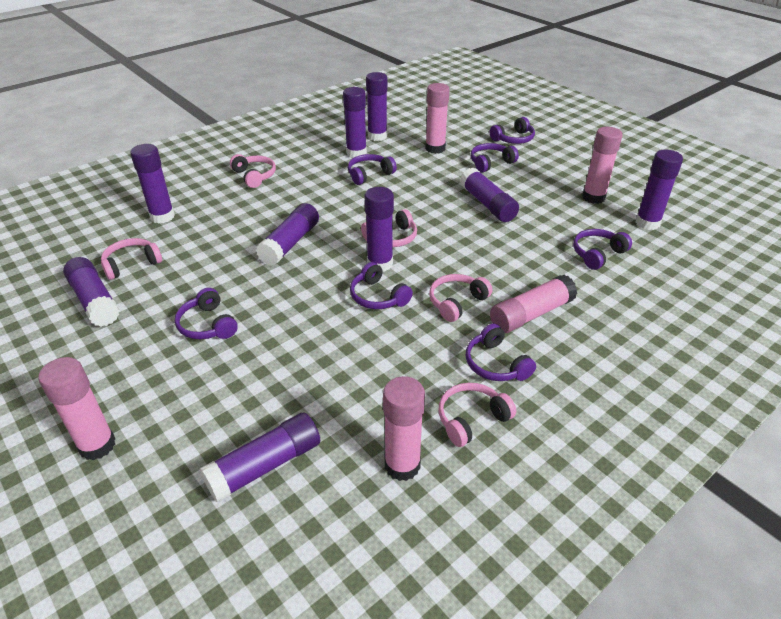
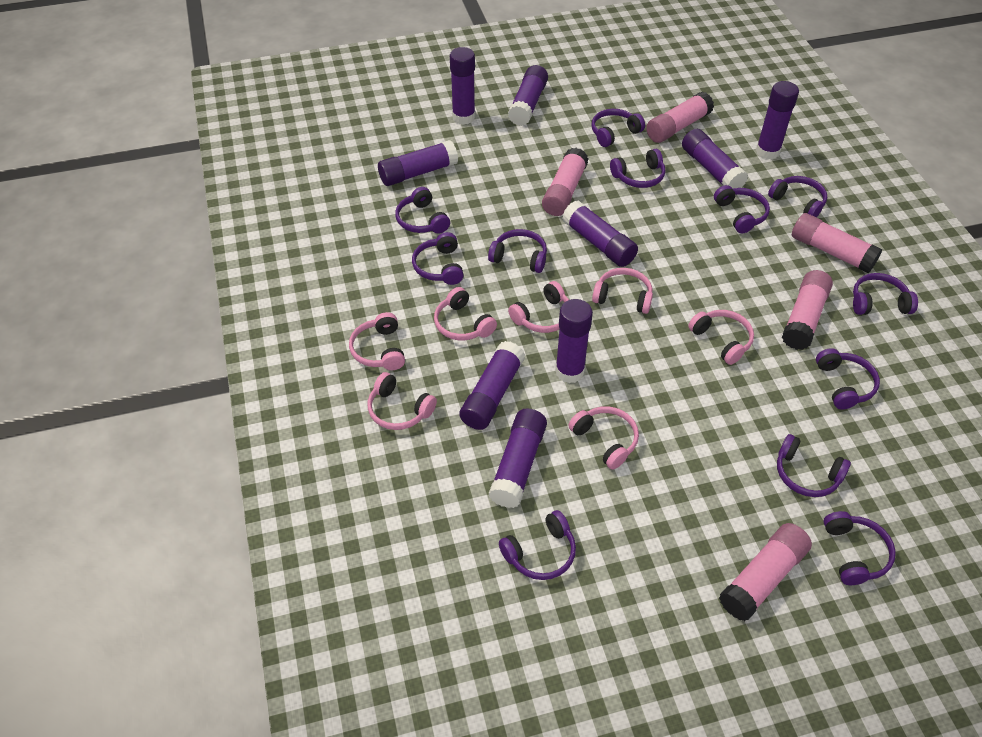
pink headphones: 5 -> 7
purple headphones: 7 -> 12

